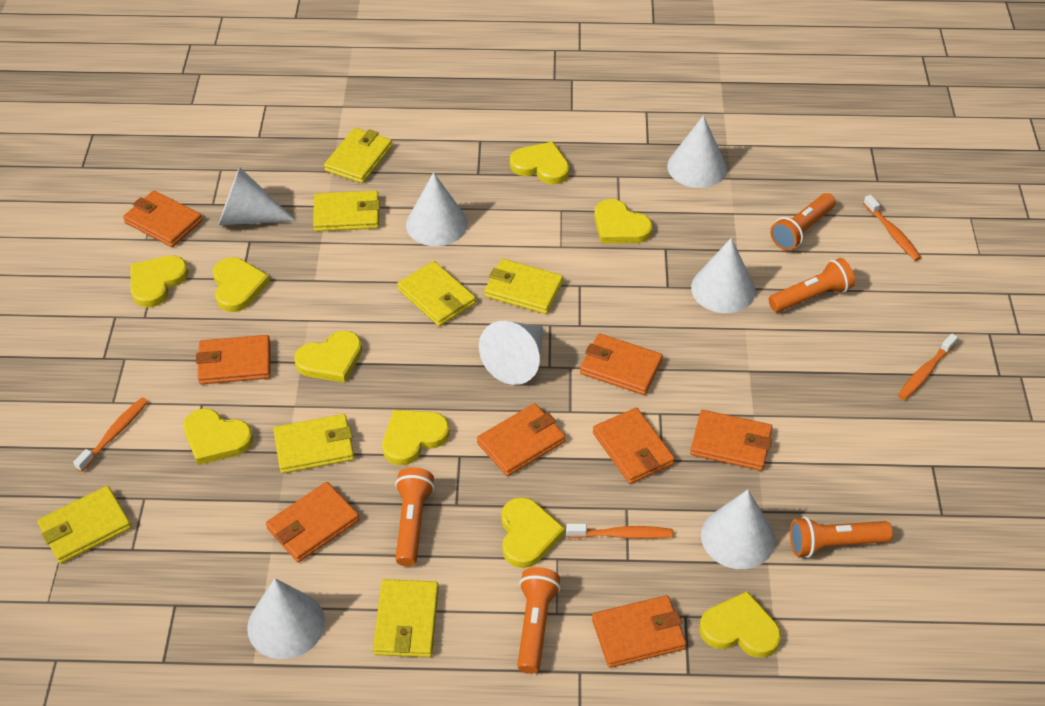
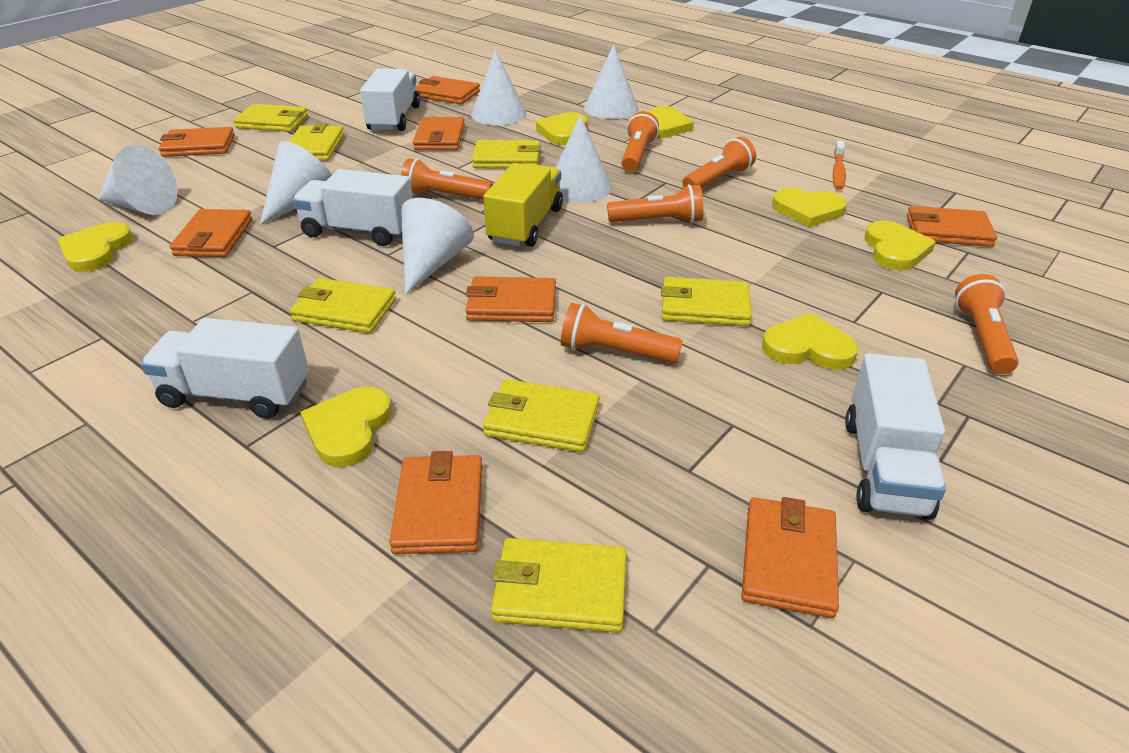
orange flashlight: 5 -> 6
orange toothbrush: 4 -> 1
white cone: 7 -> 6
white truck: 0 -> 4
yellow heart: 9 -> 7
yellow truck: 0 -> 1

